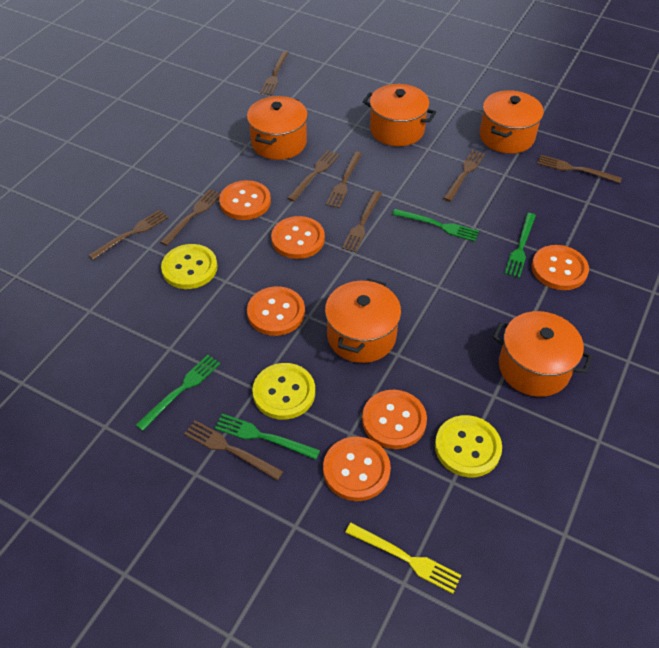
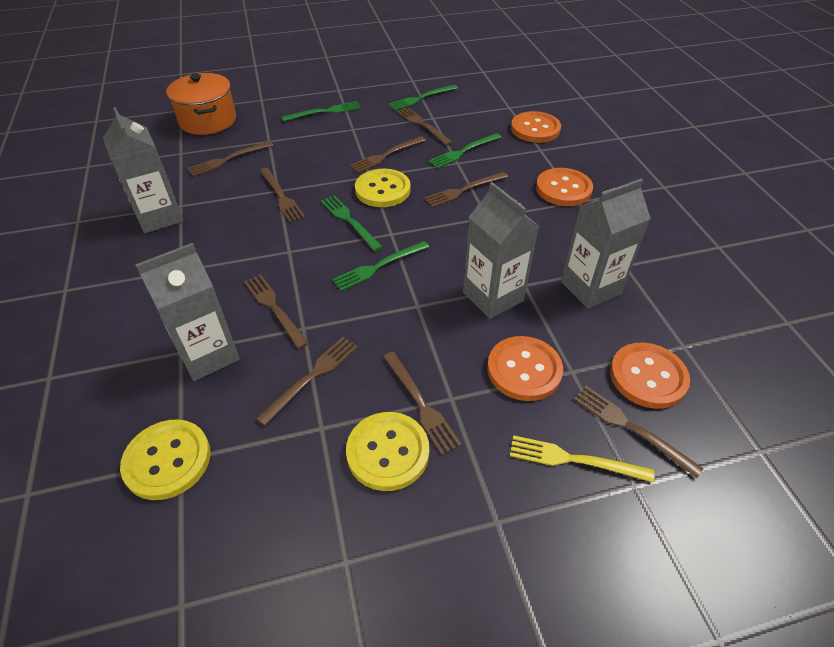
green fork: 4 -> 5
grey carton: 0 -> 4
orange button: 6 -> 4
orange pot: 5 -> 1

